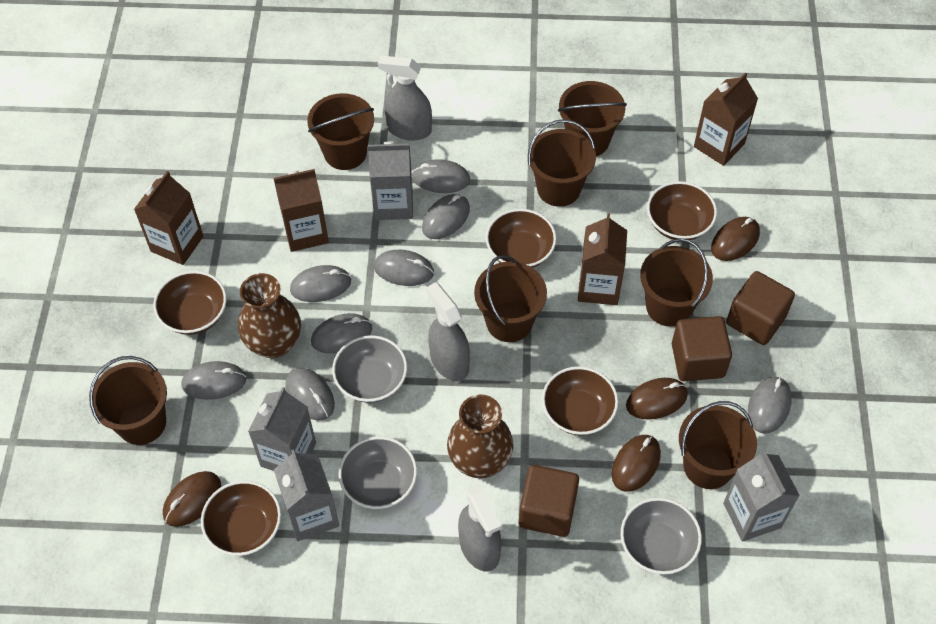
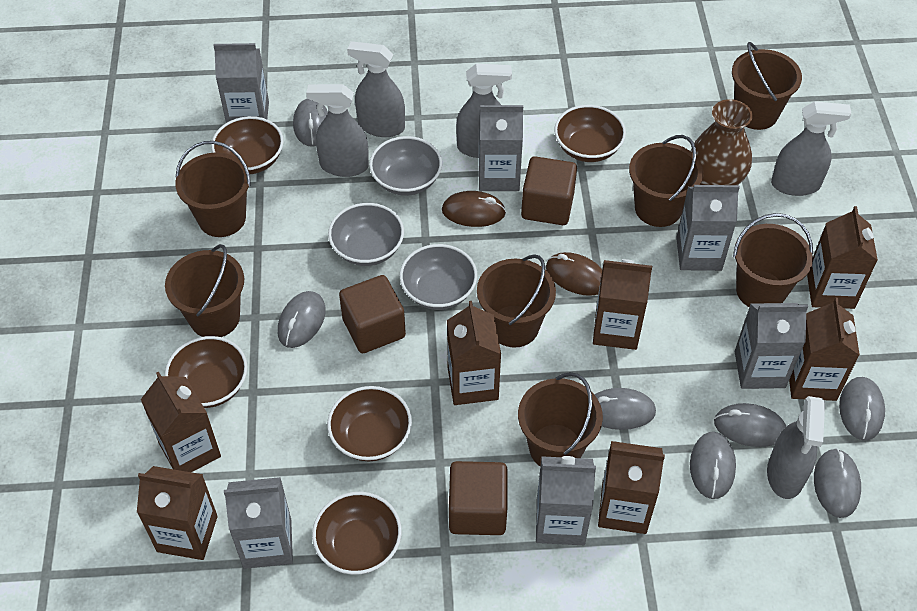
brown carton: 4 -> 7
brown mouse: 4 -> 2
brown vase: 2 -> 1
grey carton: 4 -> 6
grey mouse: 8 -> 7
grey spray bottle: 3 -> 5

